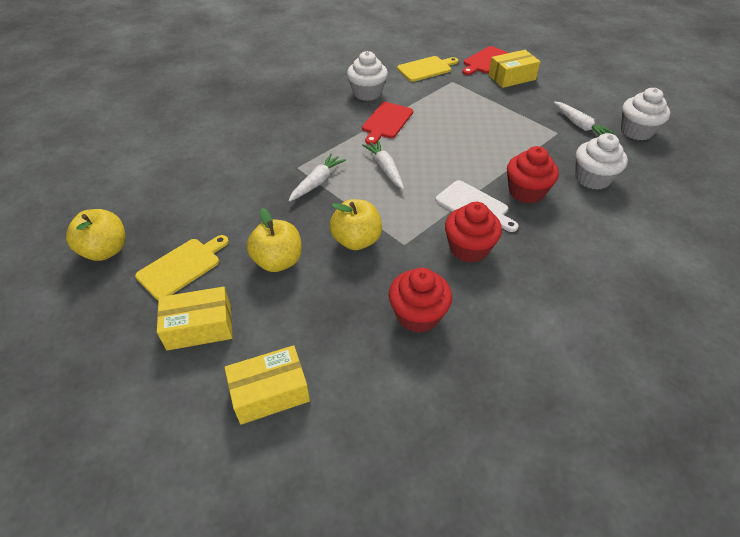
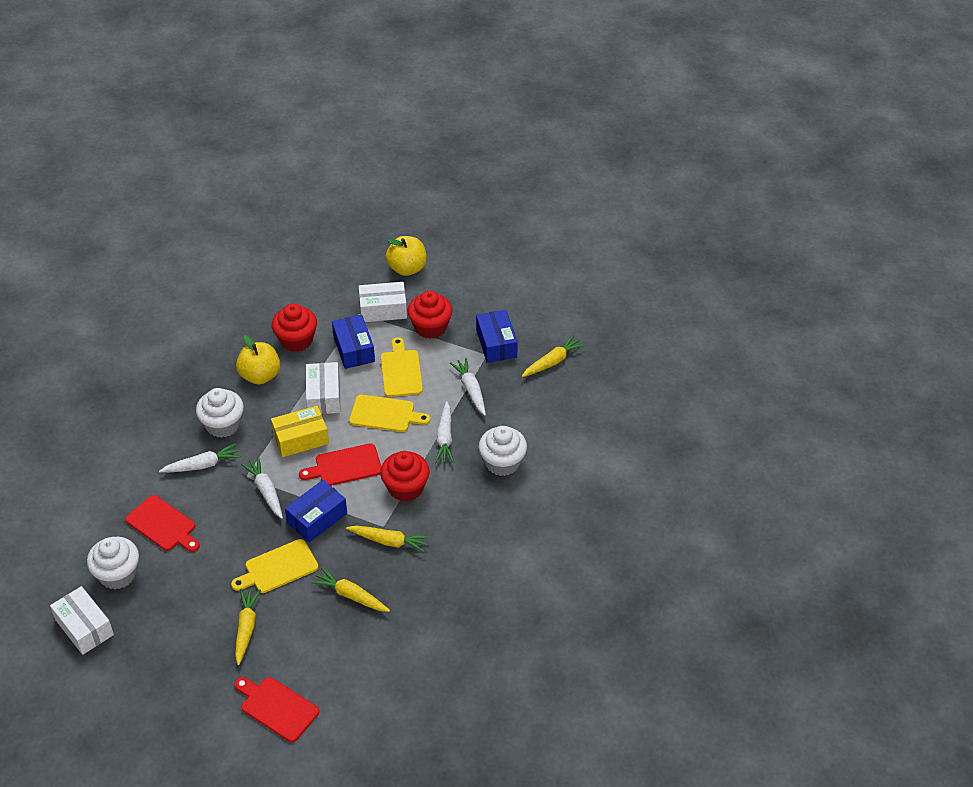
blue box: 0 -> 3
red cutting board: 2 -> 3
white box: 0 -> 3
white carrot: 3 -> 4
white cutting board: 1 -> 0
yellow apple: 3 -> 2
yellow box: 3 -> 1
yellow carrot: 0 -> 4
yellow cutting board: 2 -> 3

